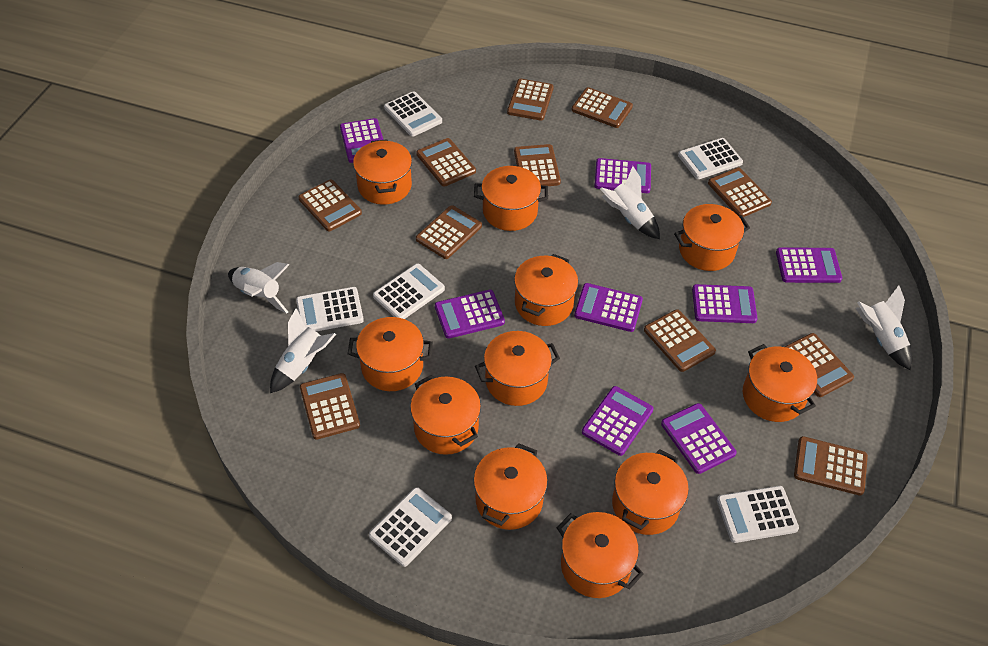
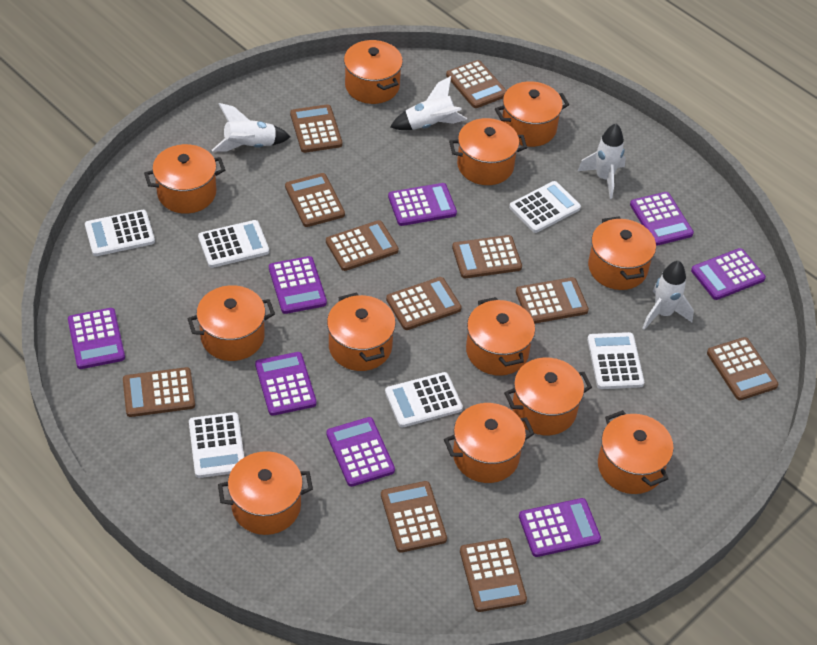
orange pot: 11 -> 12

